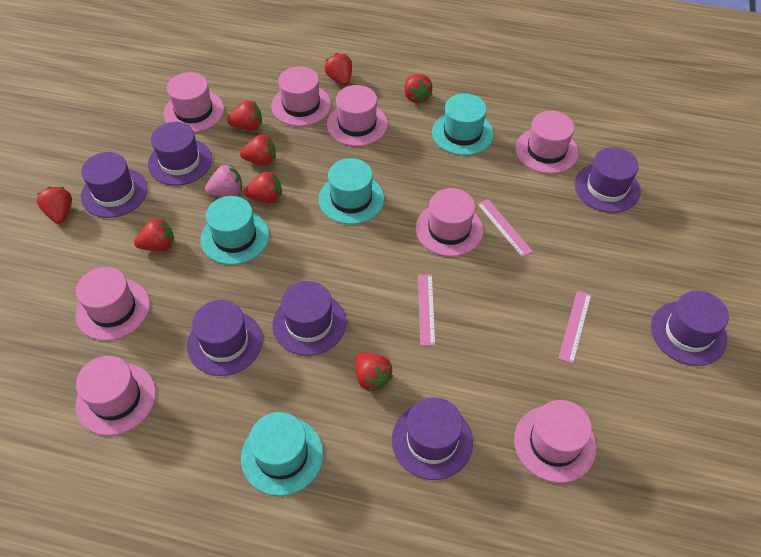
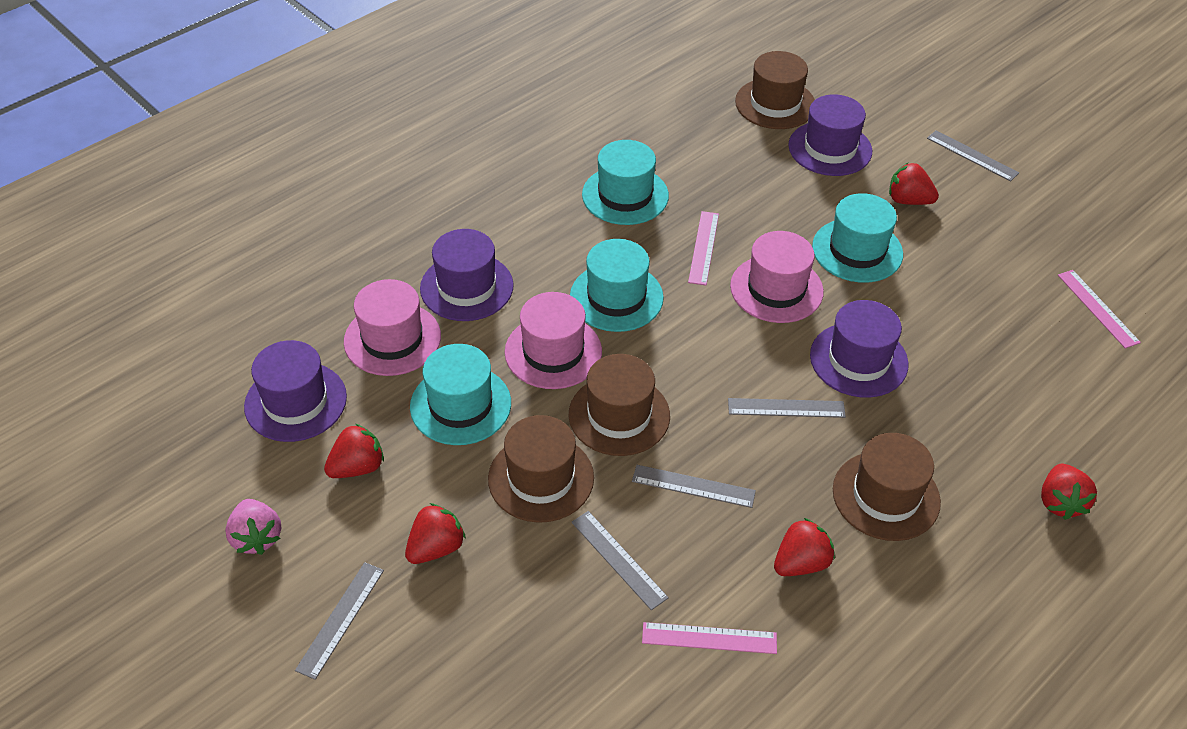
brown hat: 0 -> 4
grey ruler: 0 -> 5
pink hat: 8 -> 3
purple hat: 7 -> 4
red strawberry: 8 -> 5

